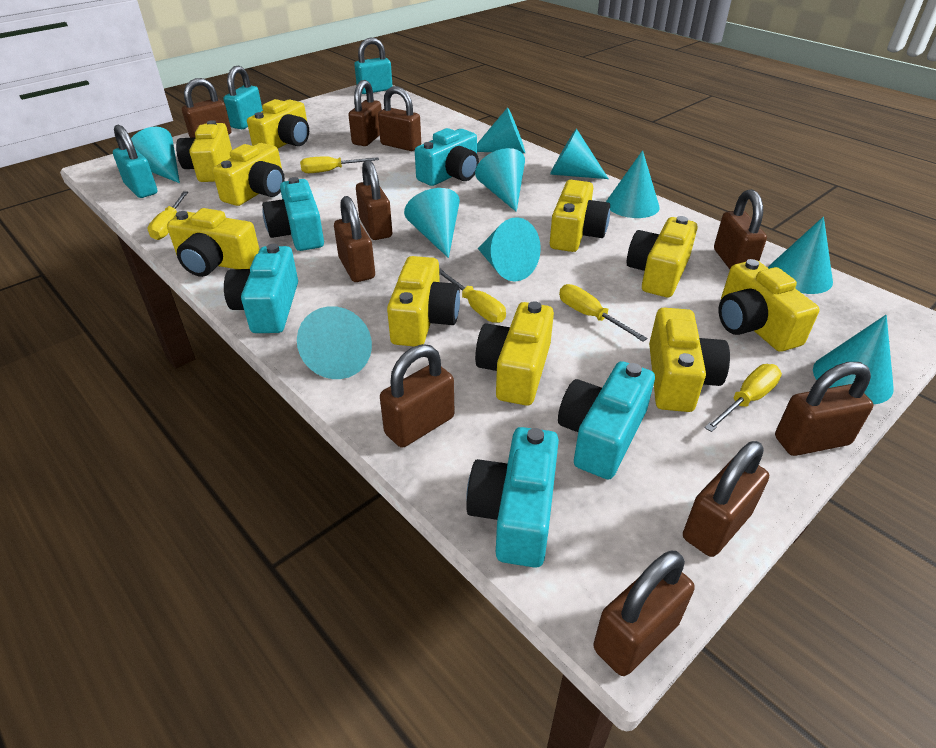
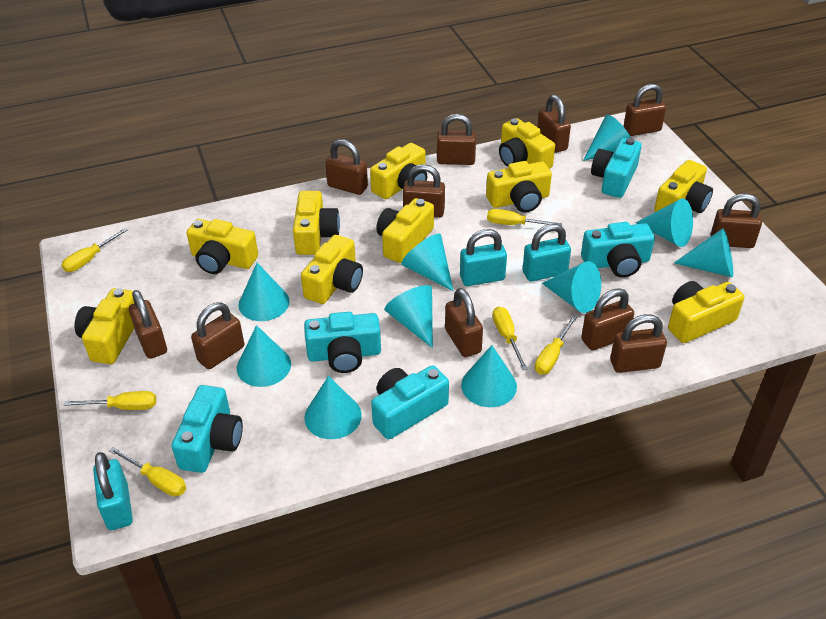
brown padlock: 10 -> 11
yellow screwdriver: 5 -> 6

